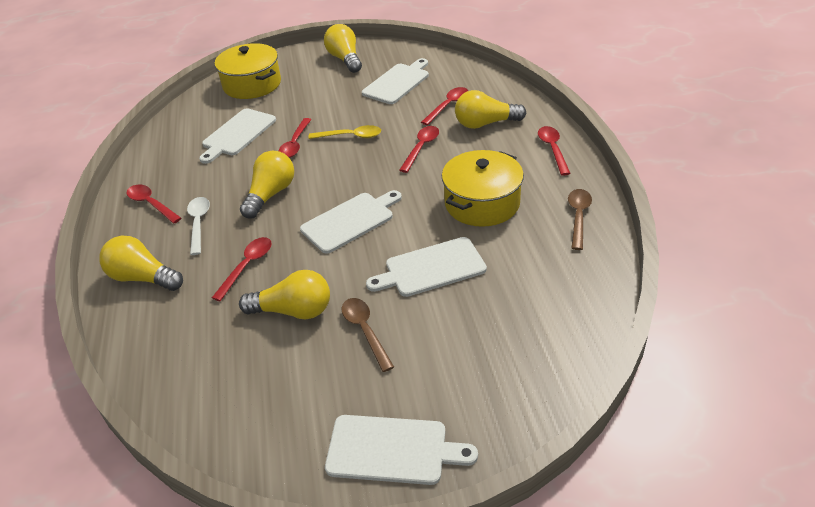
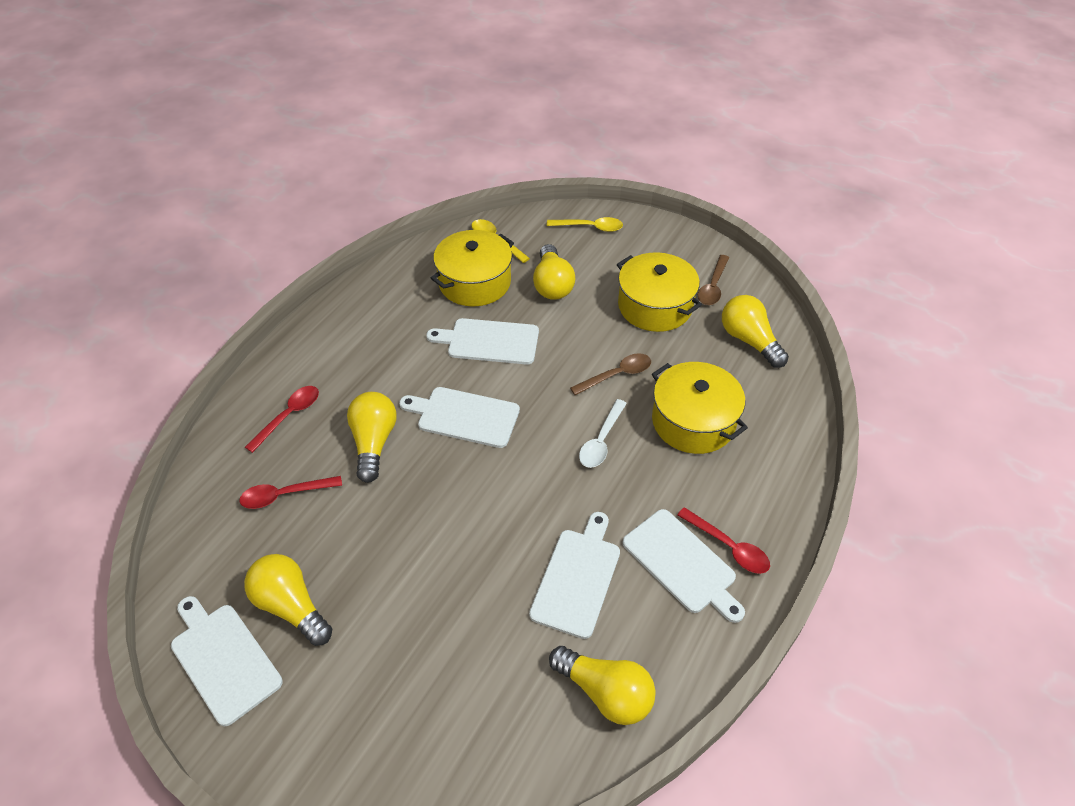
red spoon: 6 -> 3
yellow pot: 2 -> 3
yellow spoon: 1 -> 2

